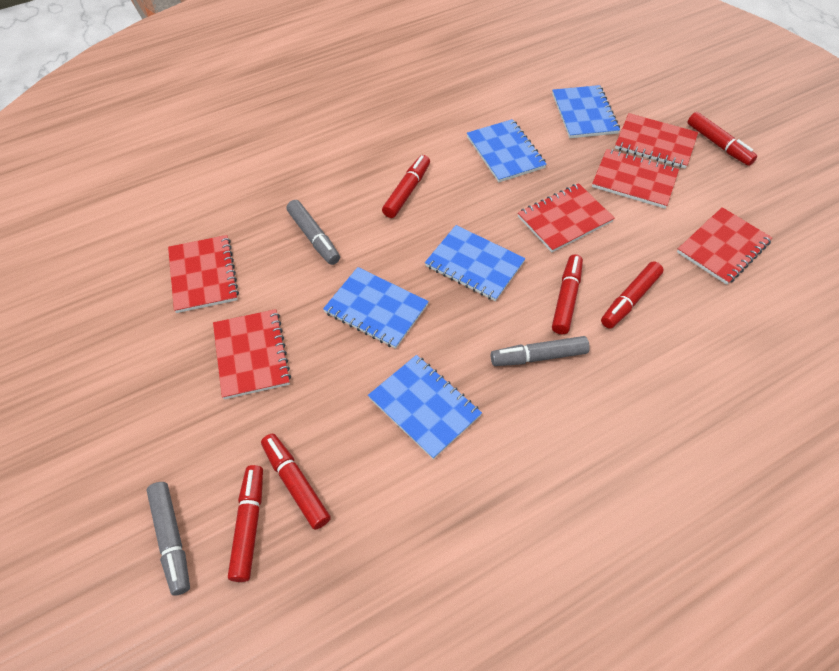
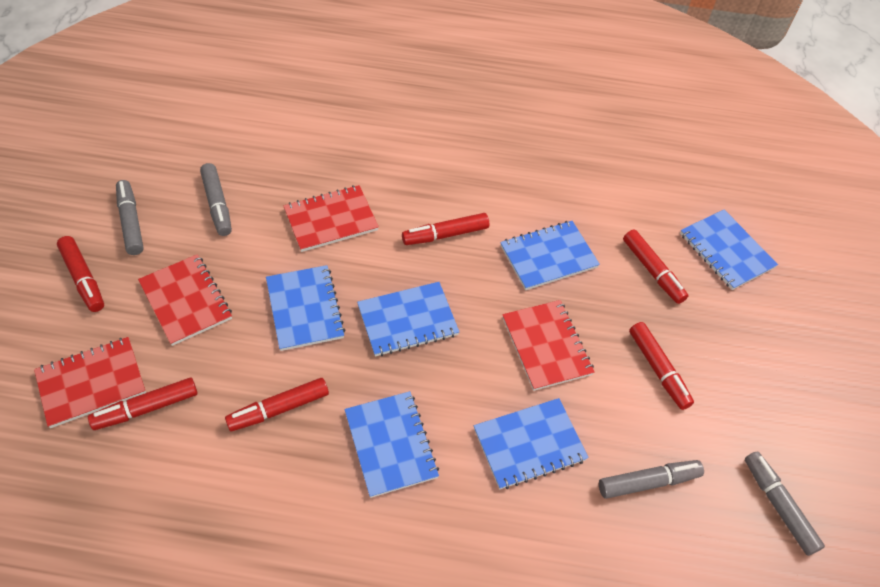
blue notebook: 5 -> 6
grey marker: 3 -> 4
red notebook: 6 -> 4

